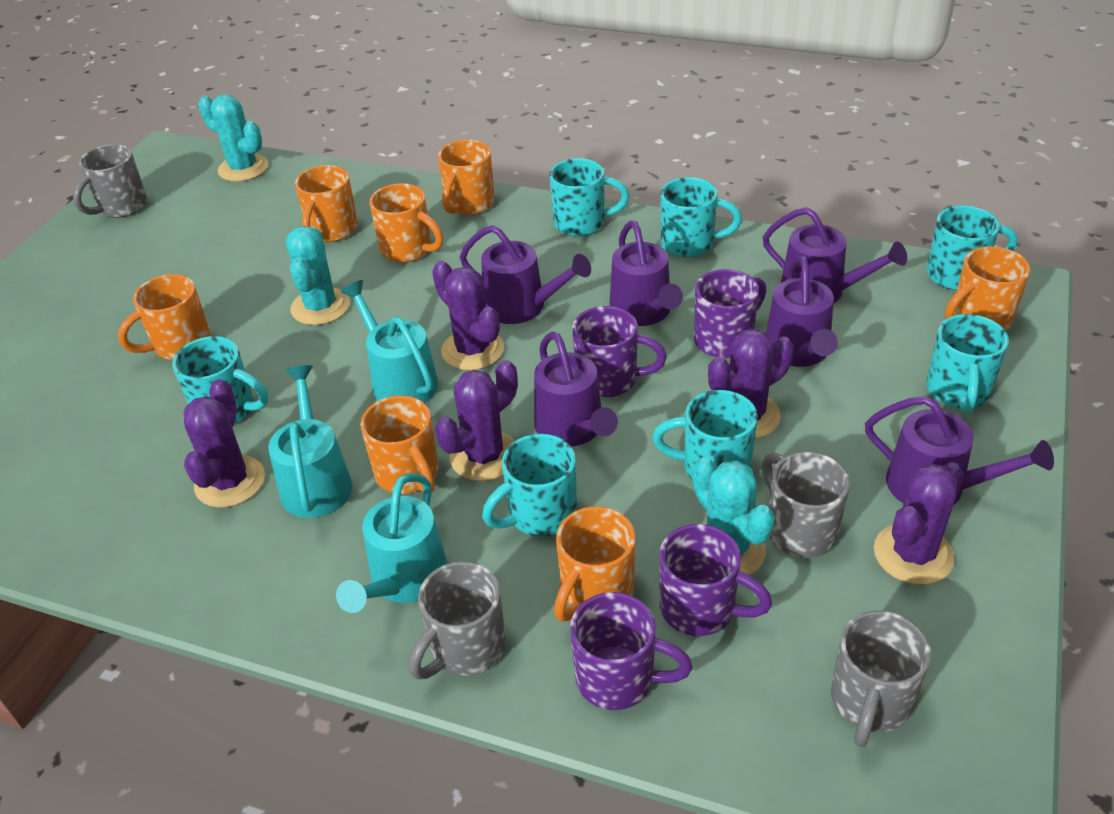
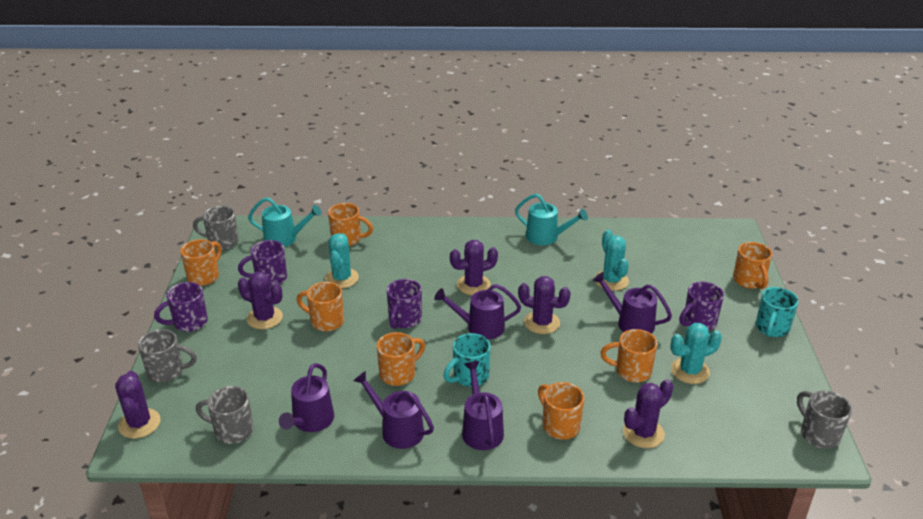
purple watering can: 6 -> 5
turquoise mug: 7 -> 2
turquoise watering can: 3 -> 2

